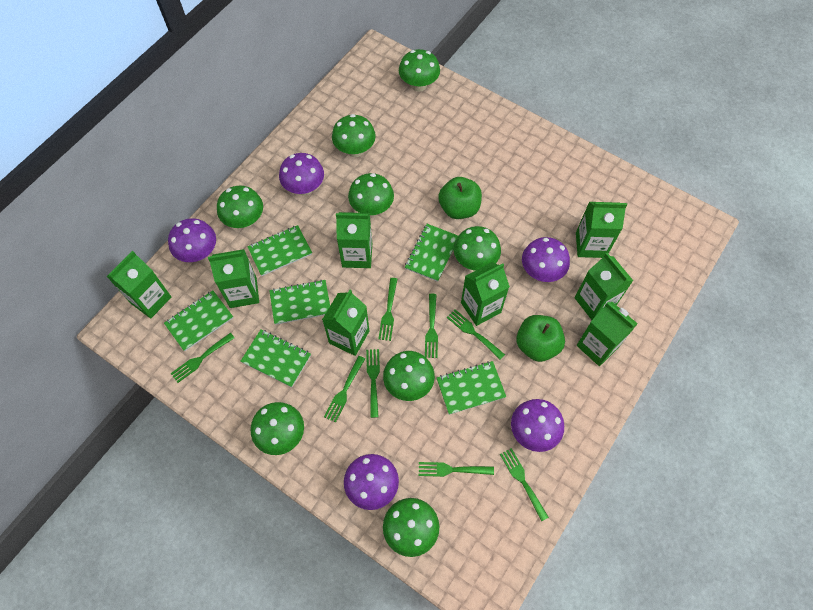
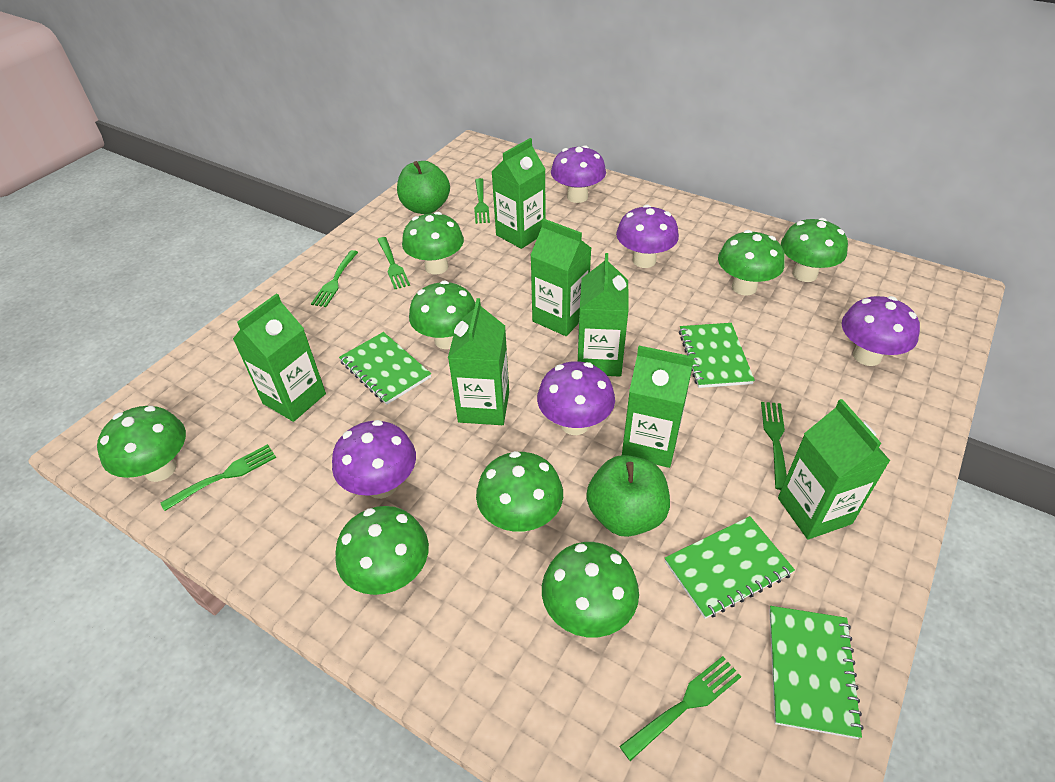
green carton: 8 -> 7
green fork: 8 -> 6
green notebook: 6 -> 4

